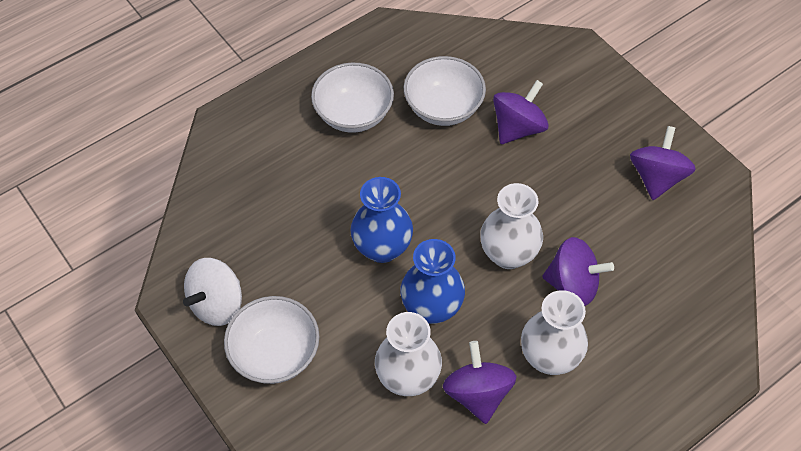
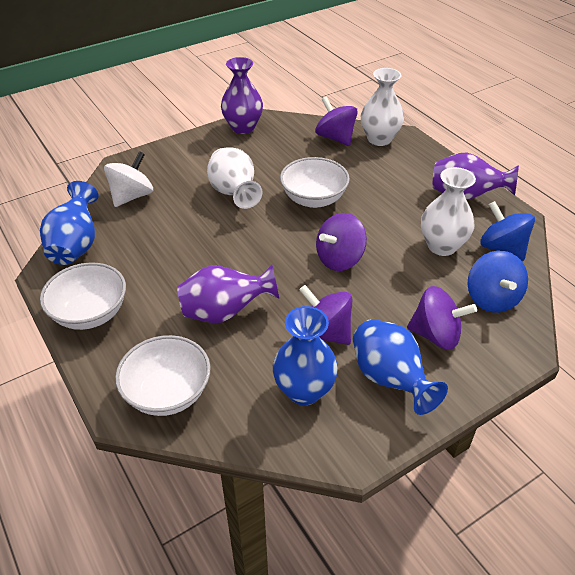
blue spinning top: 0 -> 2
blue vase: 2 -> 3
purple vase: 0 -> 3

